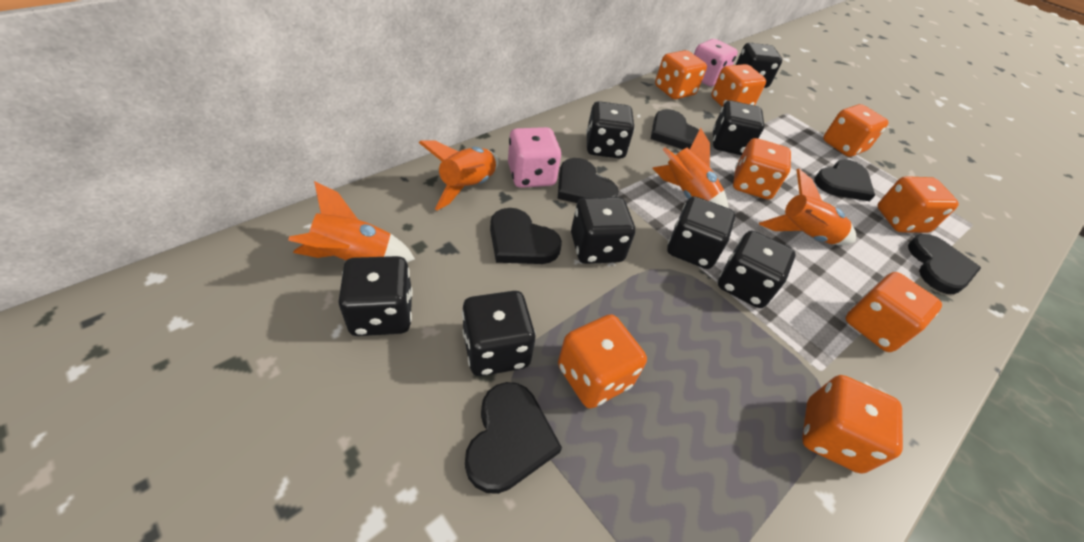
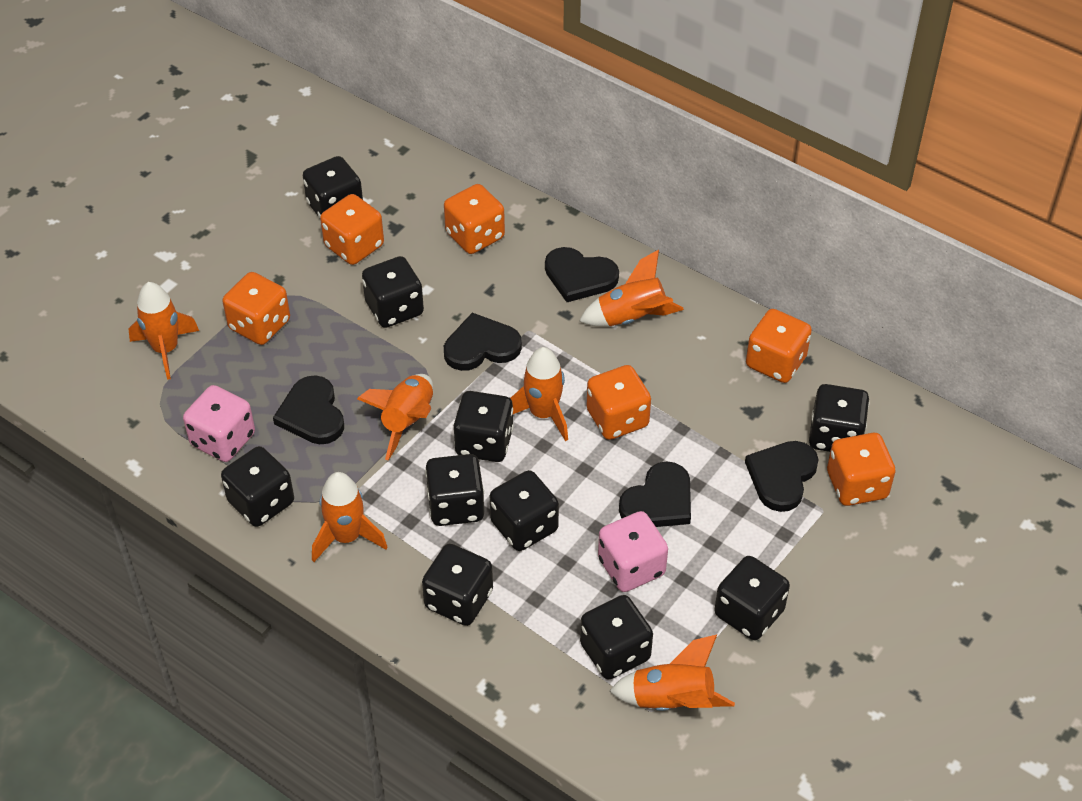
black dice: 8 -> 10
black heart: 6 -> 5
orange dice: 8 -> 6
orange rocket: 4 -> 6

